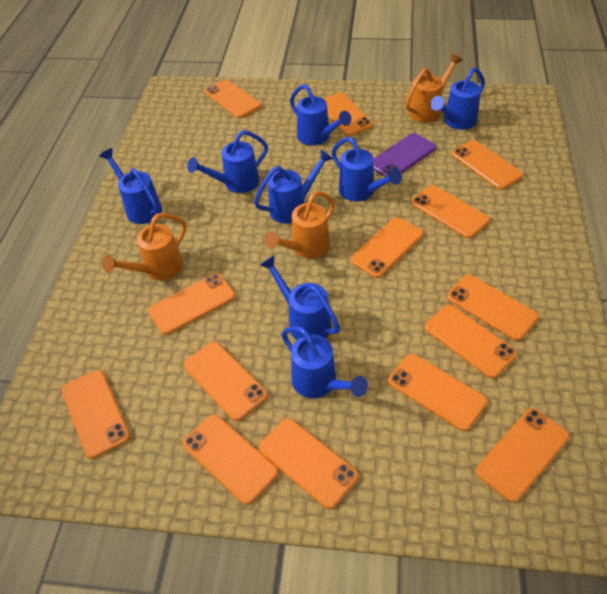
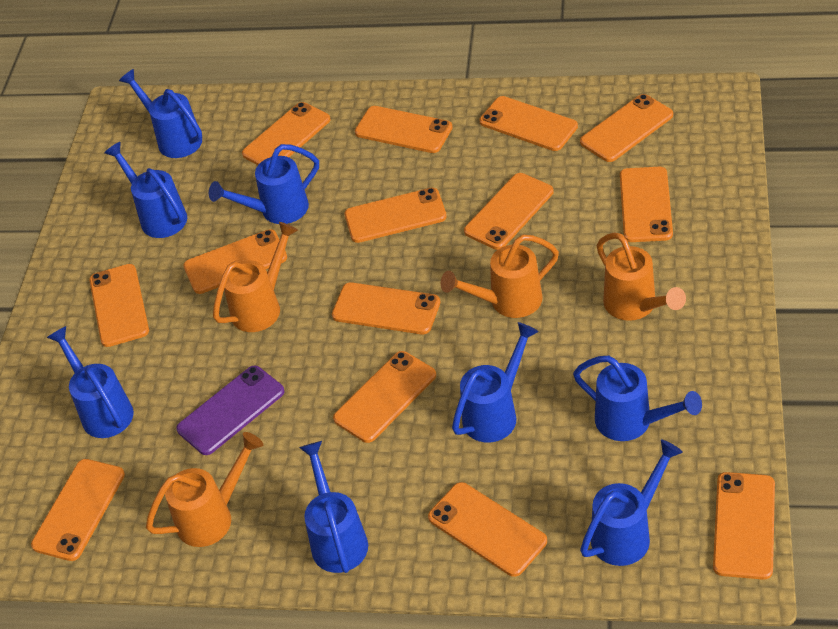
orange watering can: 3 -> 4

